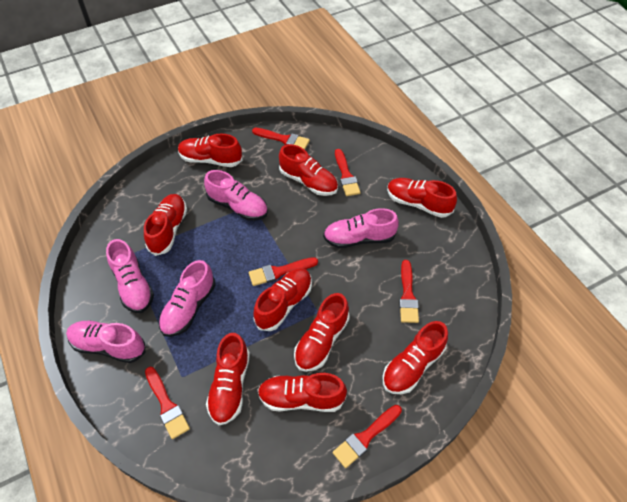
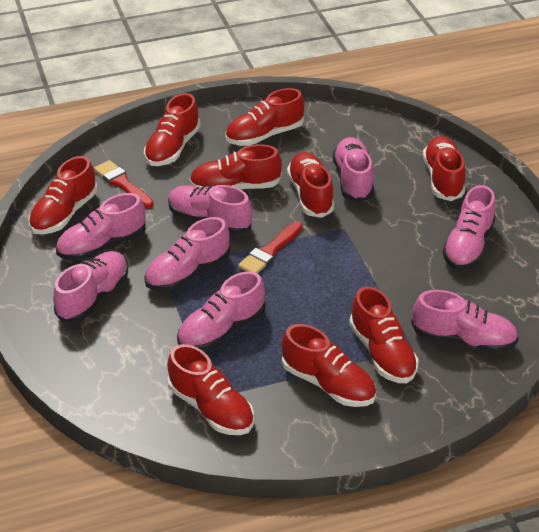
pink shoe: 5 -> 8
red brush: 6 -> 2

